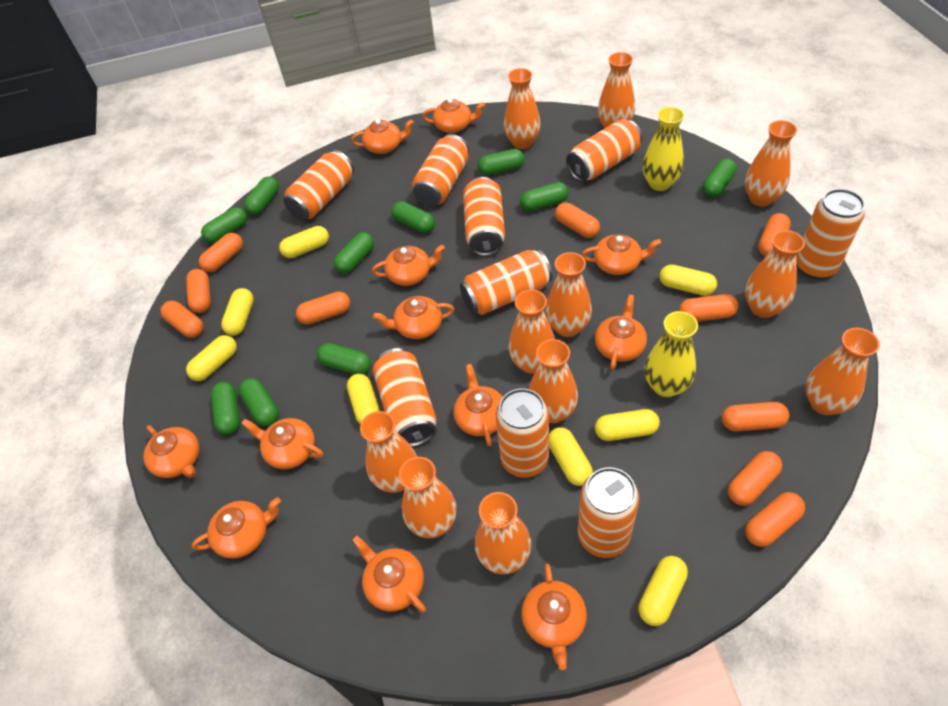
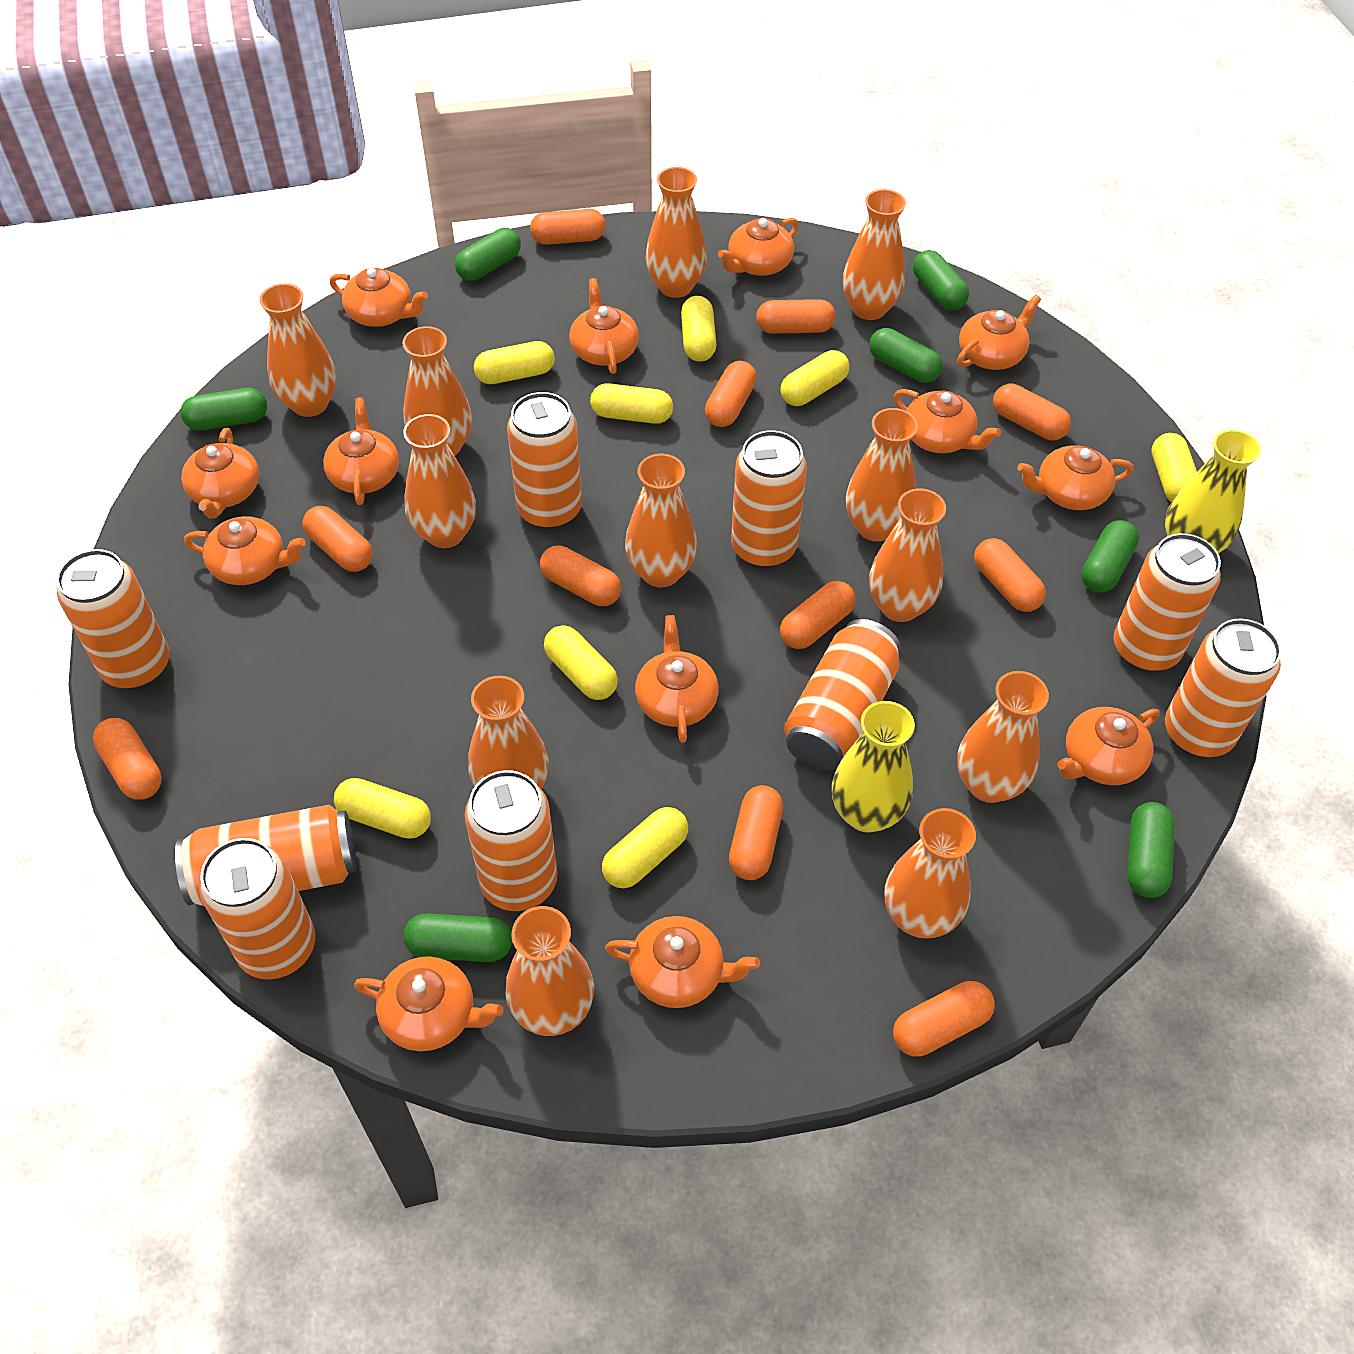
green capsule: 10 -> 7
orange capsule: 10 -> 11
orange teapot: 12 -> 13
orange vase: 11 -> 12

